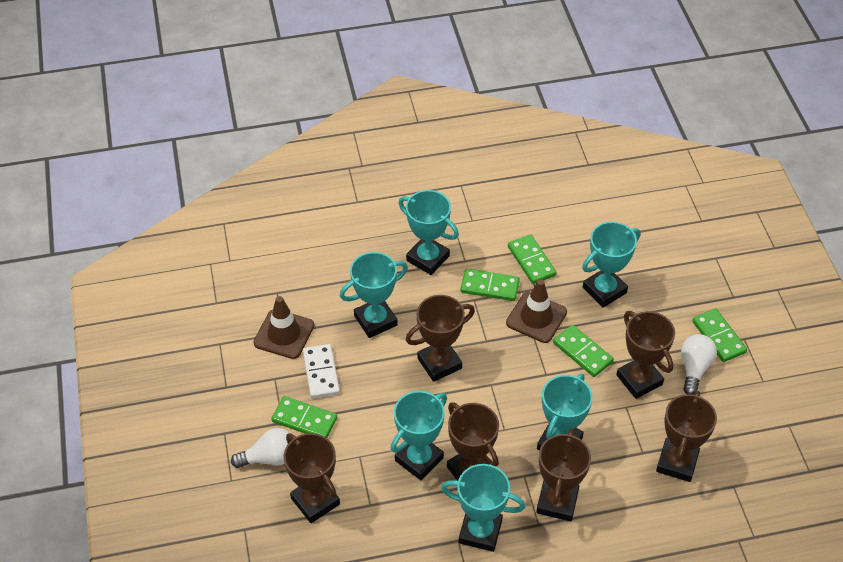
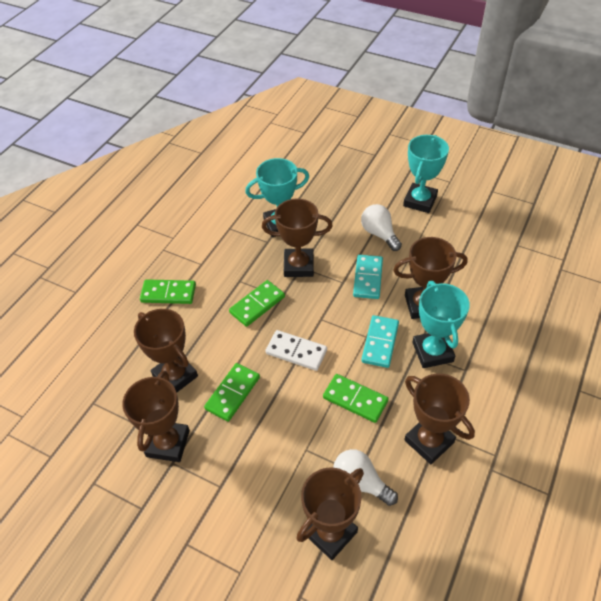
brown traffic cone: 2 -> 0
green domino: 5 -> 4
turquoise domino: 0 -> 2
turquoise trophy: 6 -> 3

